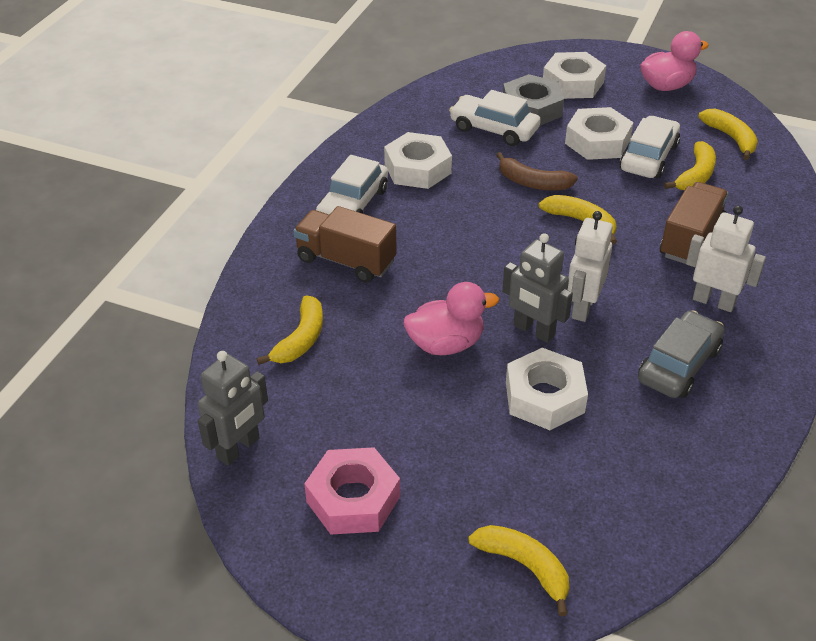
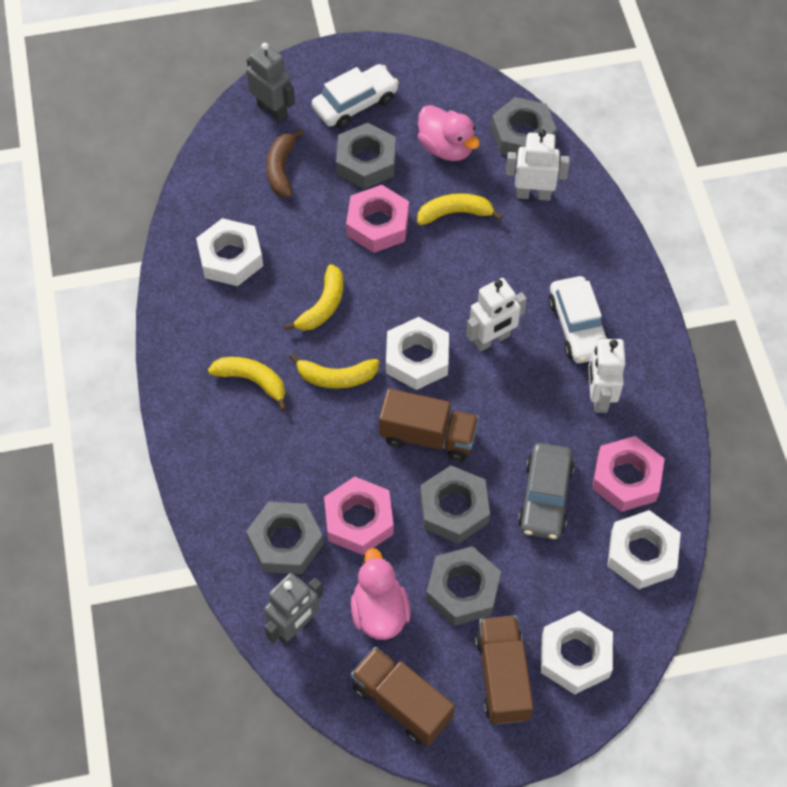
brown truck: 2 -> 3
grey nut: 1 -> 5
pink nut: 1 -> 3
white car: 3 -> 2
white robot: 2 -> 3
yellow banana: 5 -> 4

